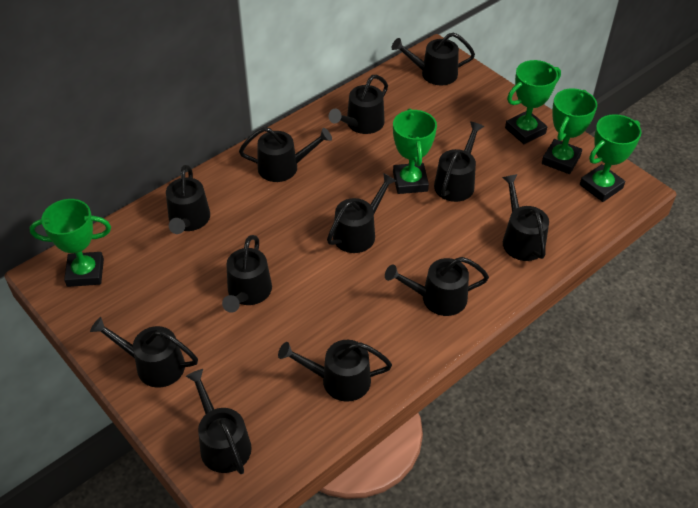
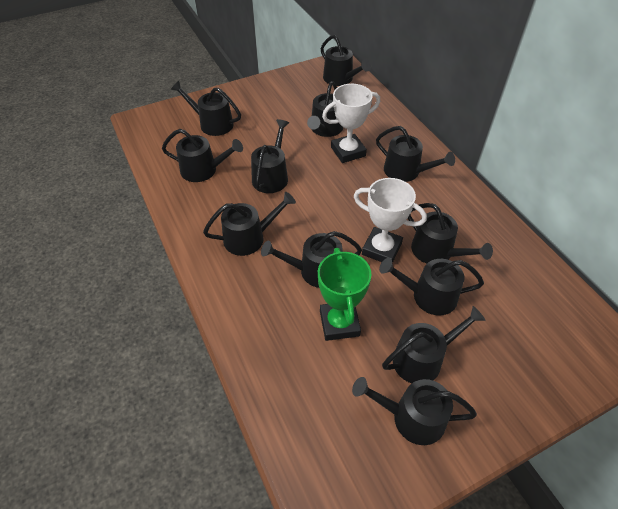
green trophy: 5 -> 1
white trophy: 0 -> 2

